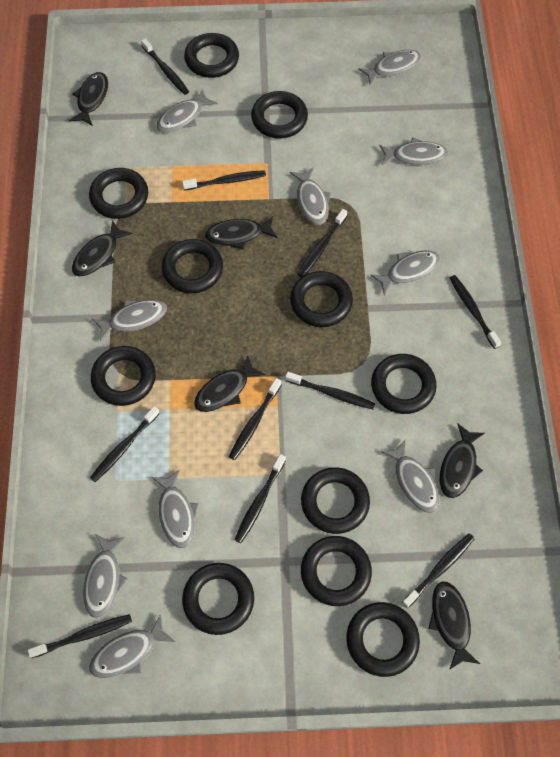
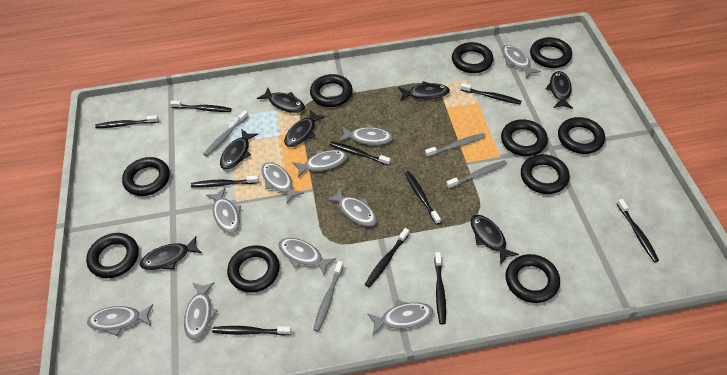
black fish: 6 -> 7
black ring: 11 -> 10
grey toothbrush: 0 -> 4

